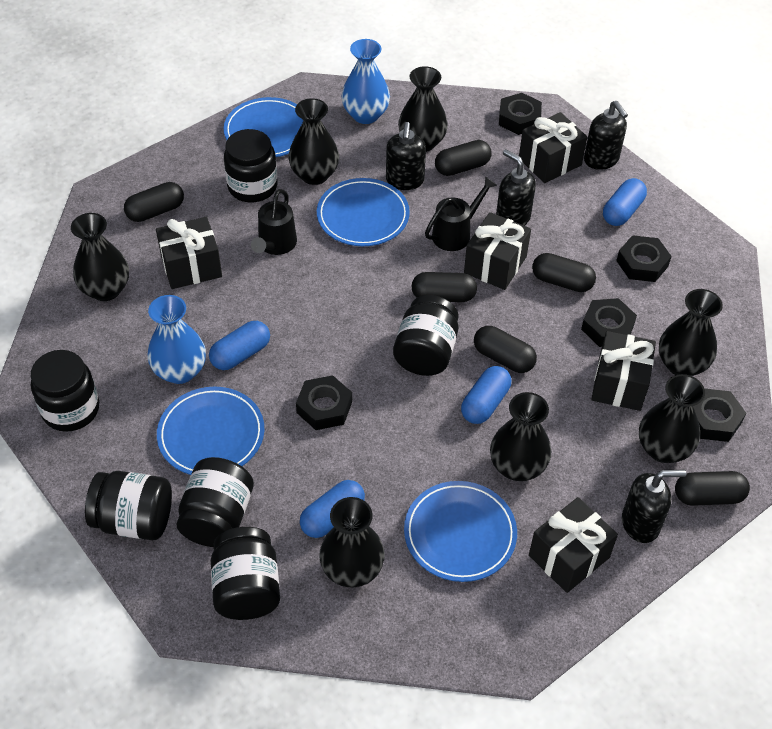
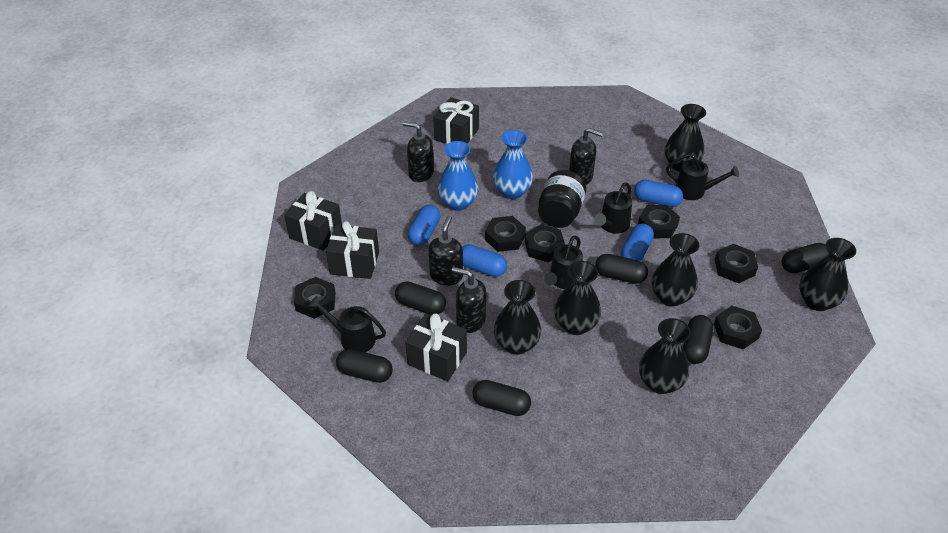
black gift: 5 -> 4
black jar: 6 -> 1
black nut: 5 -> 6
black vase: 7 -> 6
black watering can: 2 -> 4
blue plate: 4 -> 0

